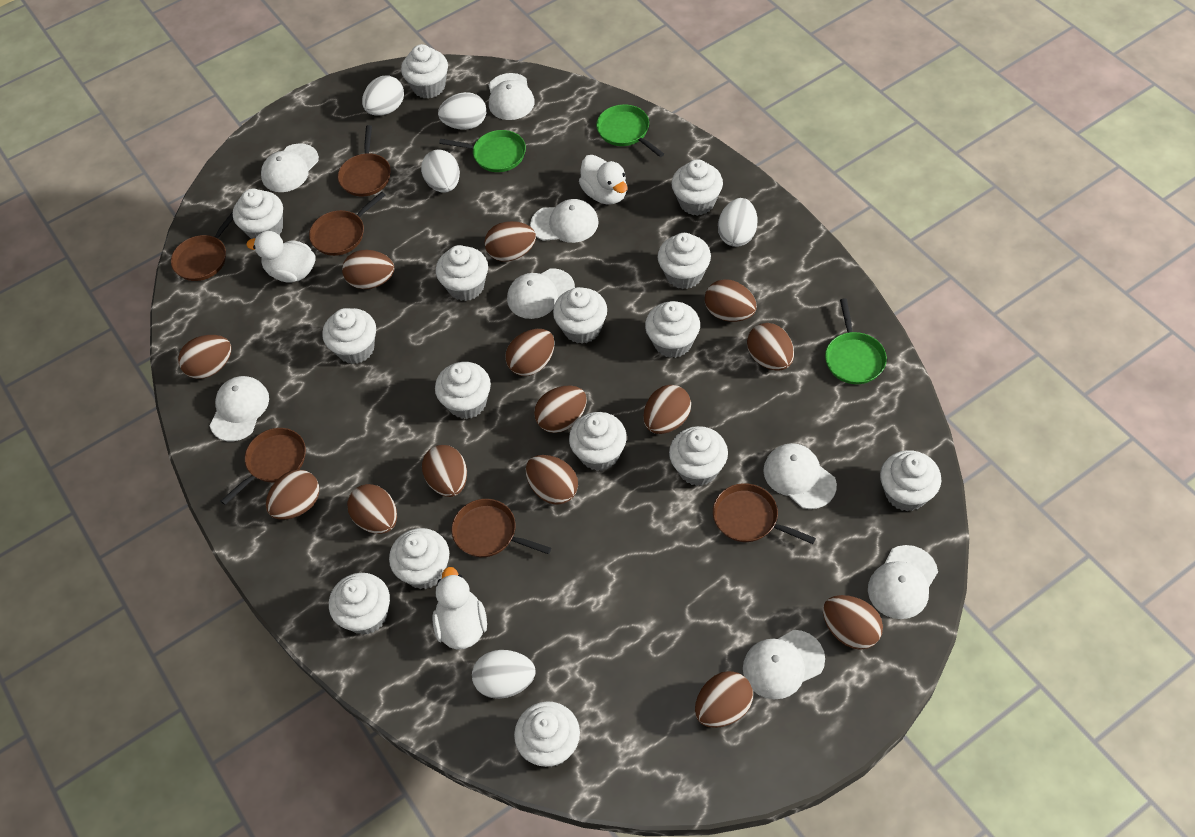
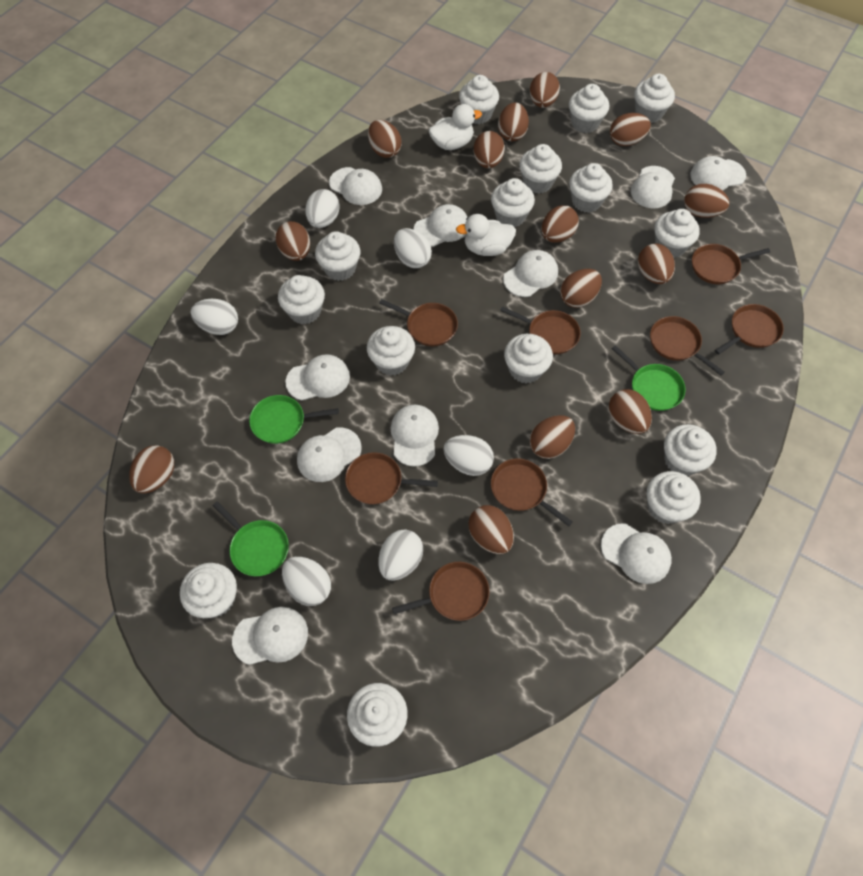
brown pan: 6 -> 8
white cap: 8 -> 10
white duck: 3 -> 2
white egg: 5 -> 6

